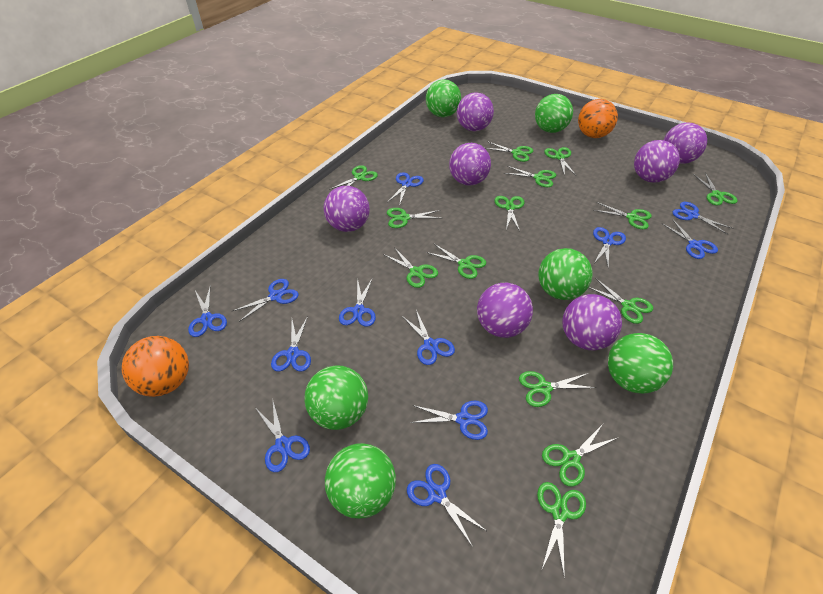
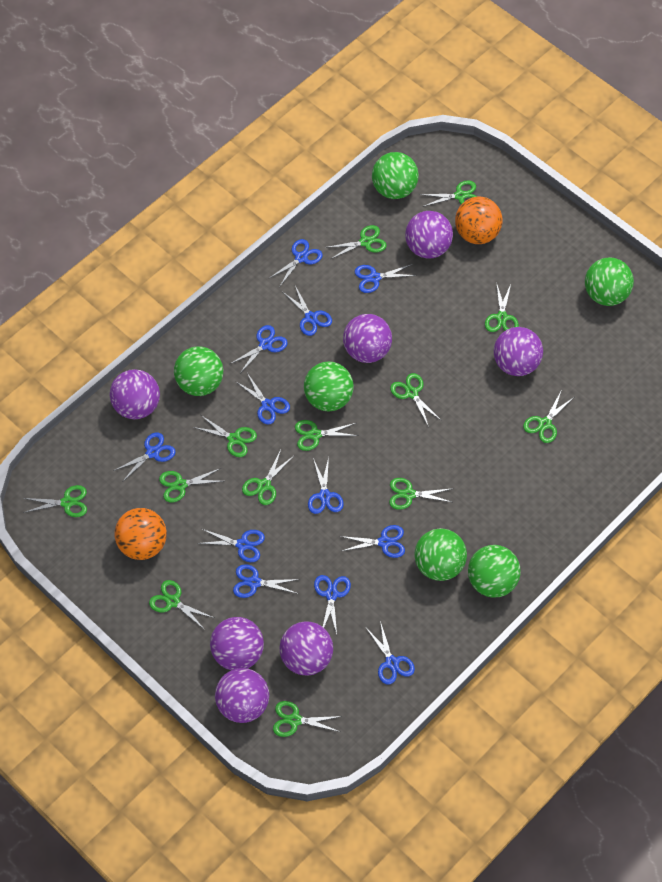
green scissors: 14 -> 13

